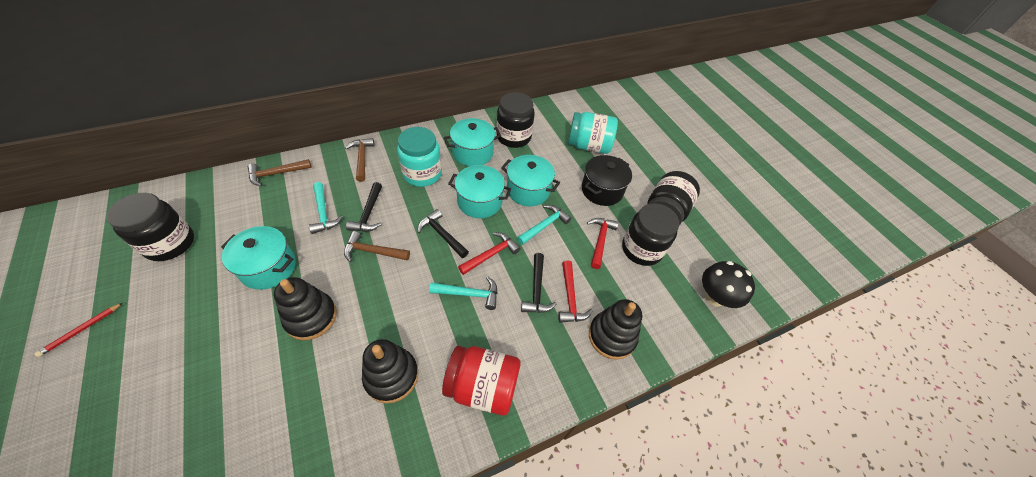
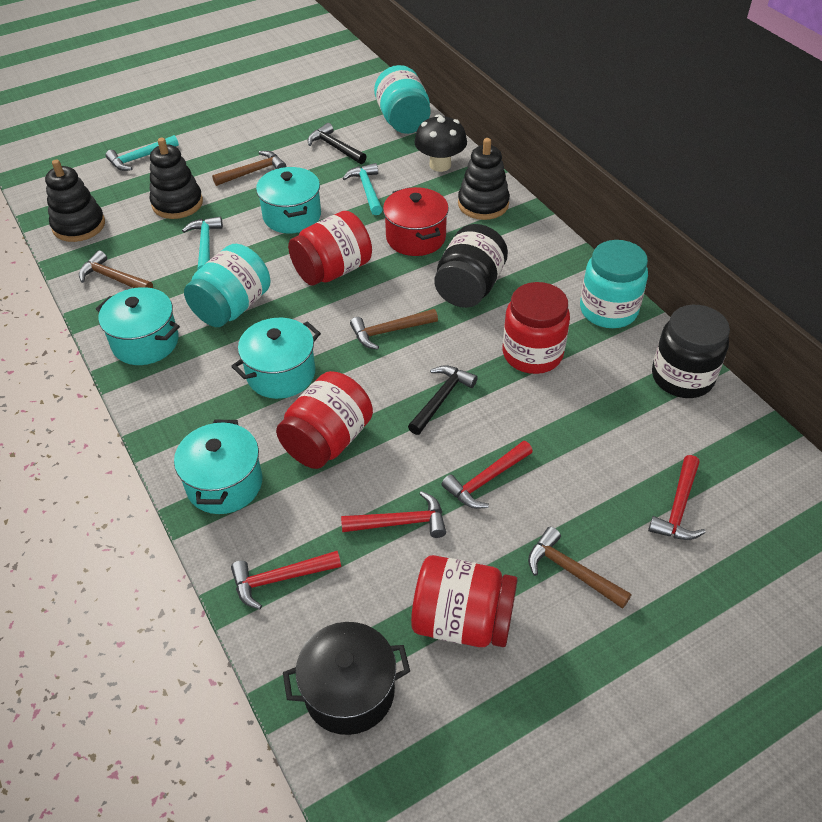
black hammer: 3 -> 2
black jar: 4 -> 2
brown hammer: 3 -> 4
red hammer: 3 -> 4
red jar: 1 -> 4
red pencil: 1 -> 0
red pot: 0 -> 1
turquoise jar: 2 -> 3

